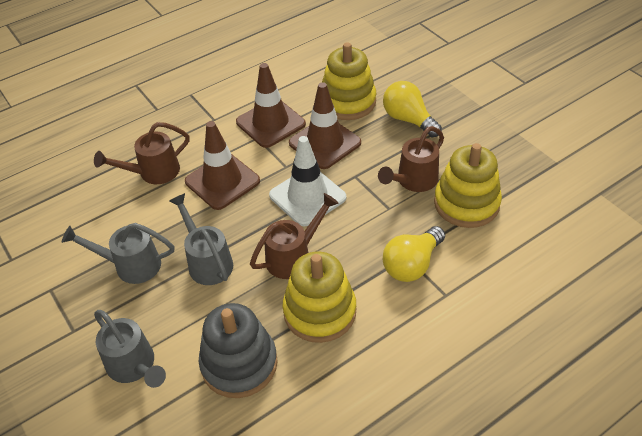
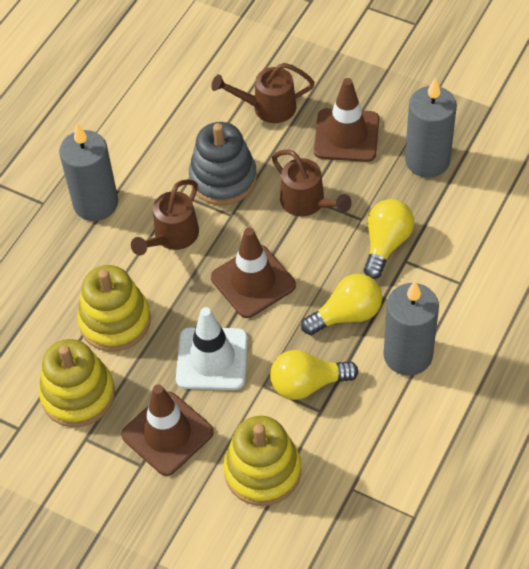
grey candle: 0 -> 3
grey watering can: 3 -> 0
yellow light bulb: 2 -> 3

